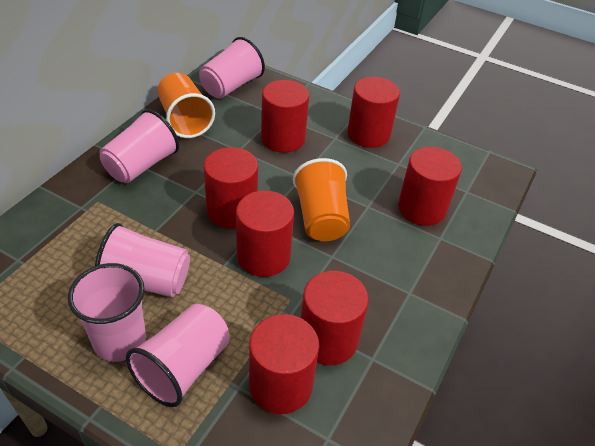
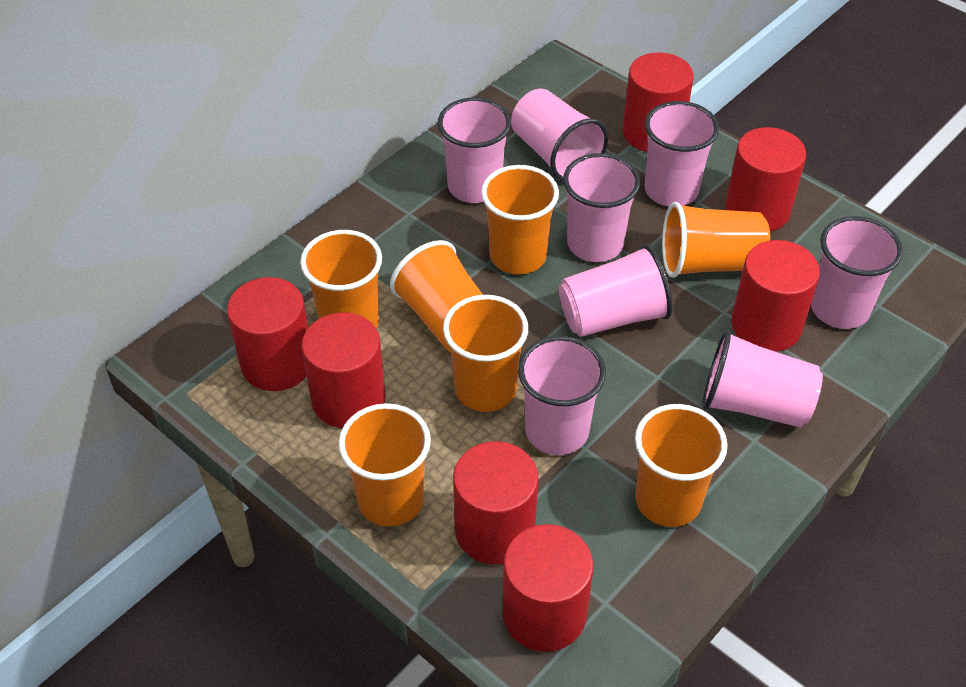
orange cup: 2 -> 7
pink cup: 5 -> 8

